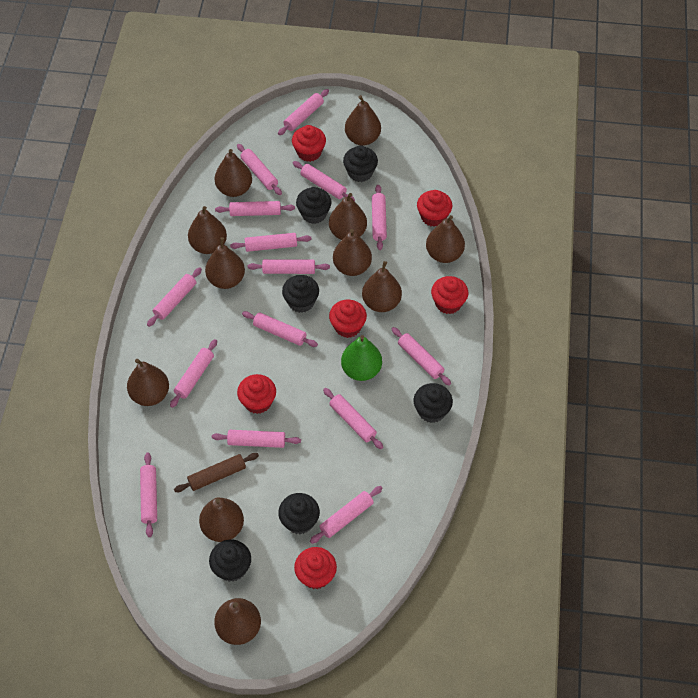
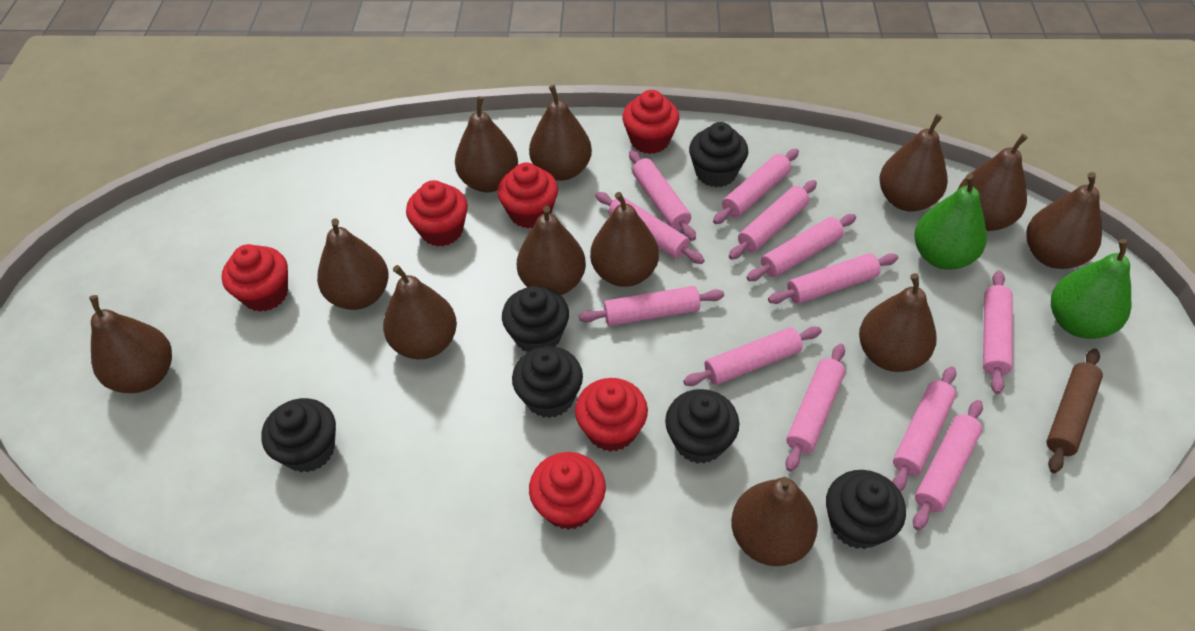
brown pear: 11 -> 12
green pear: 1 -> 2
pink rolling pin: 15 -> 12

